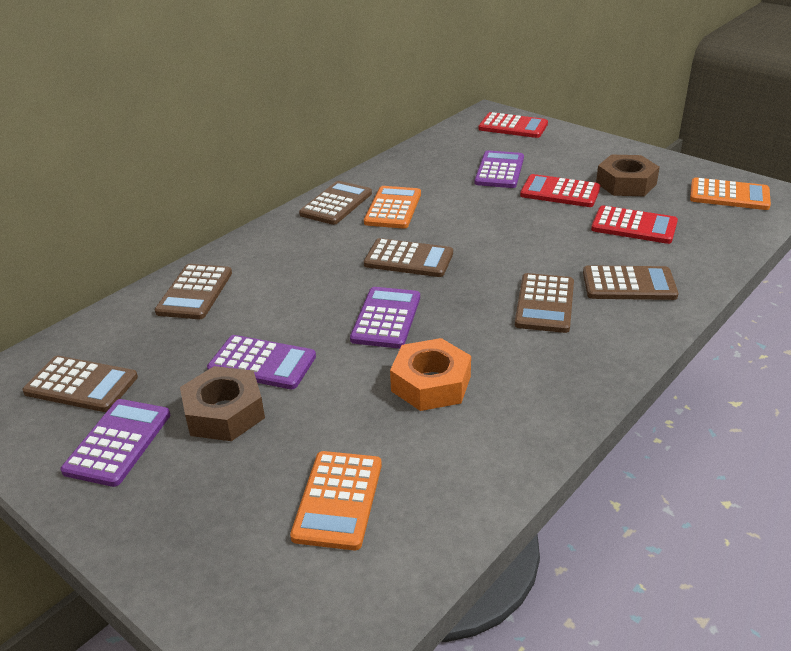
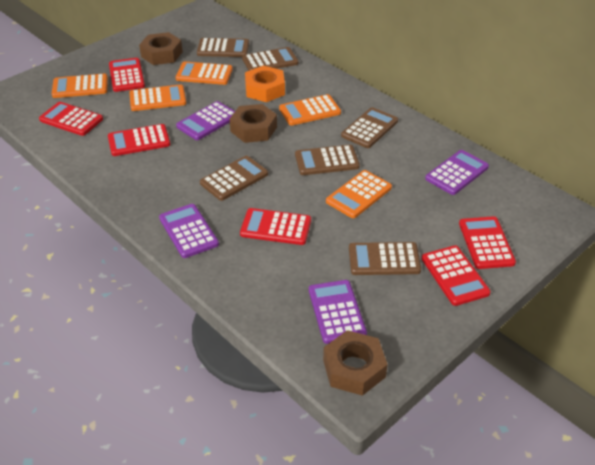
brown nut: 2 -> 3
orange calculator: 3 -> 5
red calculator: 3 -> 6

